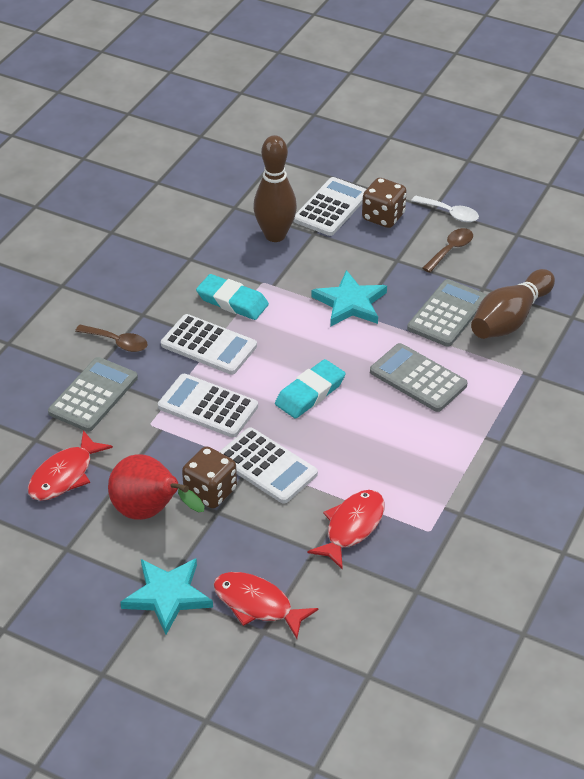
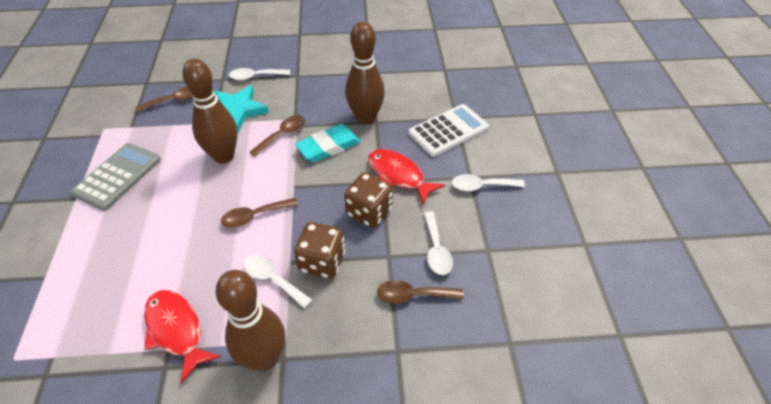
brown bowling pin: 2 -> 3
brown spoon: 2 -> 4
grey calculator: 3 -> 1
red fish: 3 -> 2
red pear: 1 -> 0
turquoise eraser: 2 -> 1
turquoise star: 2 -> 1
white calculator: 4 -> 1
white spoon: 1 -> 4

